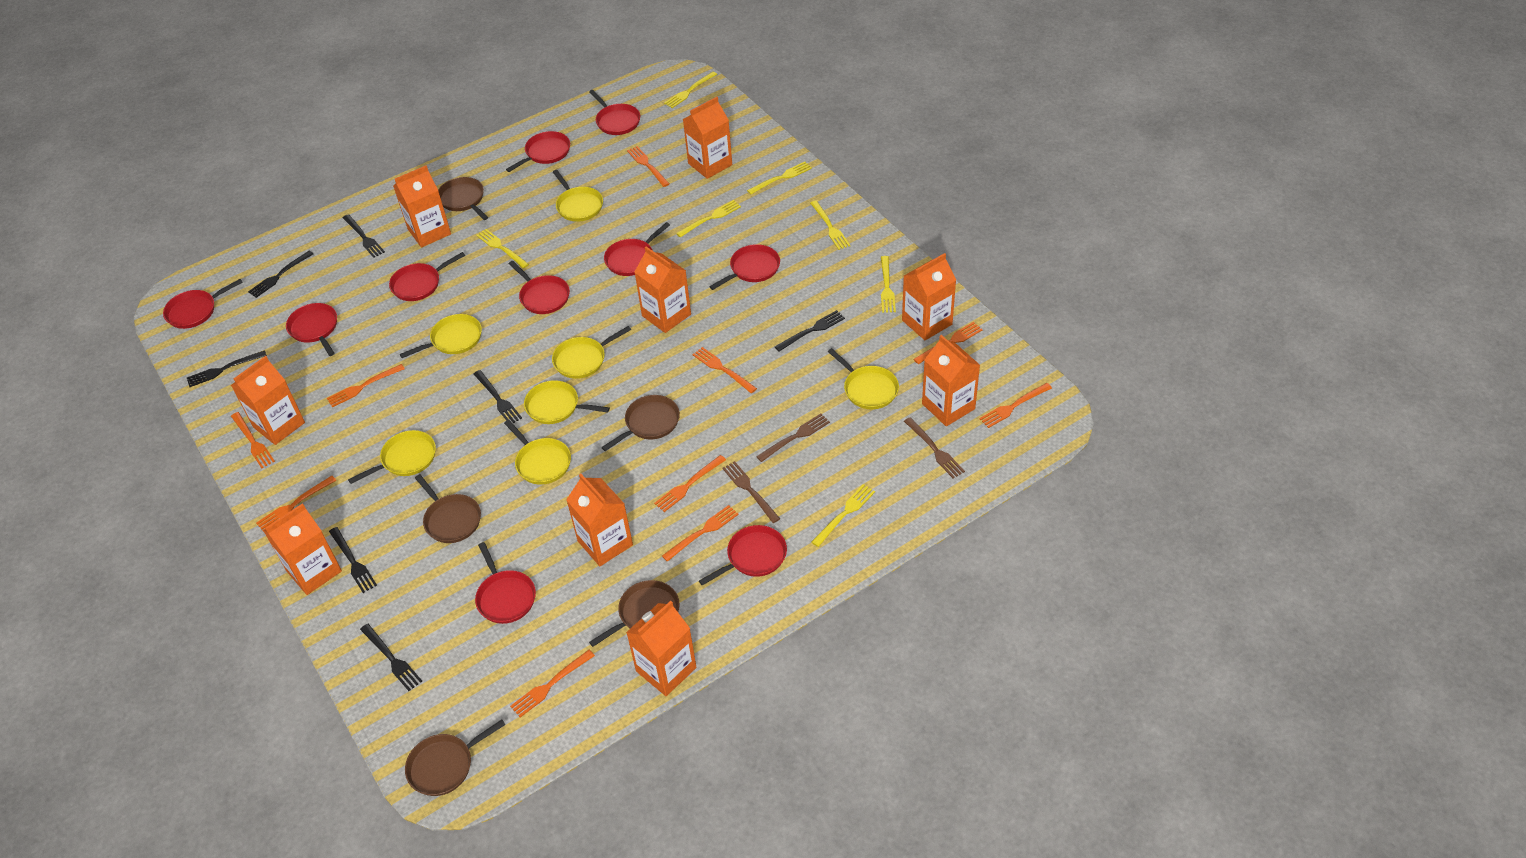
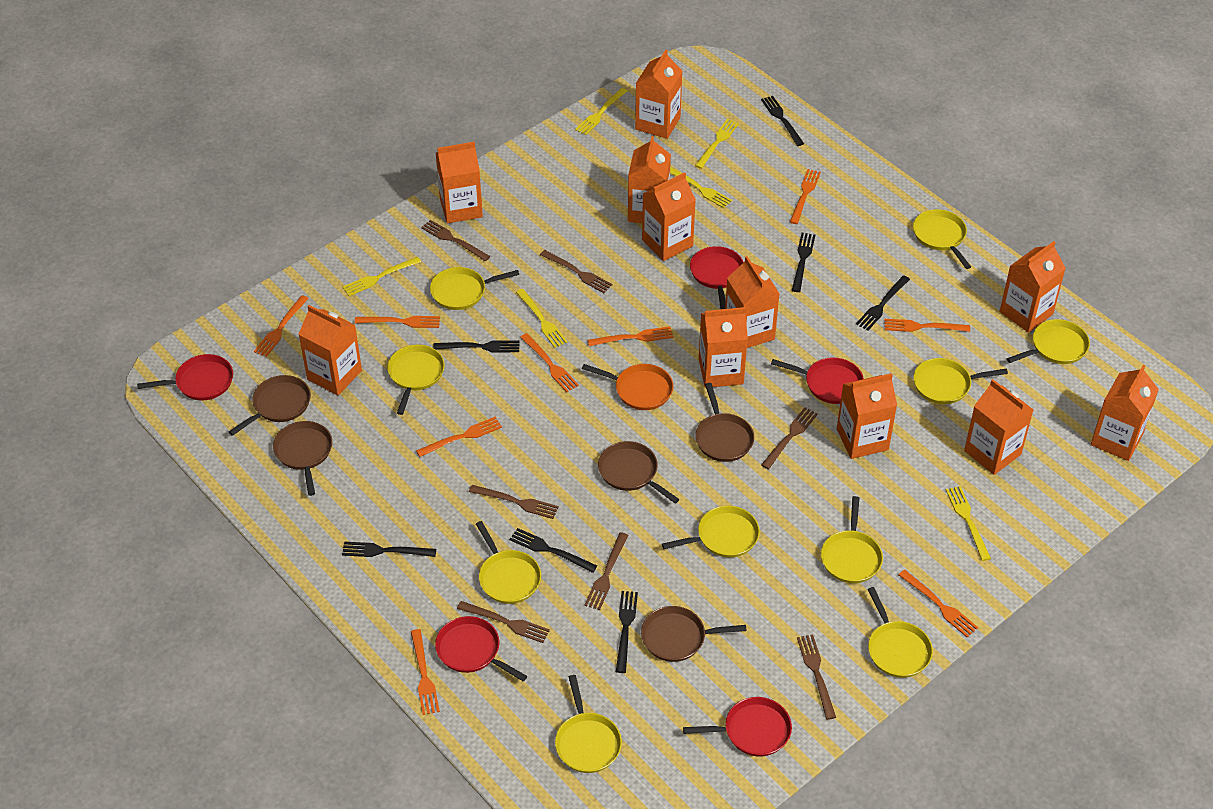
brown fork: 3 -> 7
orange carton: 9 -> 11
orange fork: 10 -> 9
orange pan: 0 -> 1
red pan: 10 -> 5
yellow fork: 7 -> 6
yellow pan: 7 -> 10

